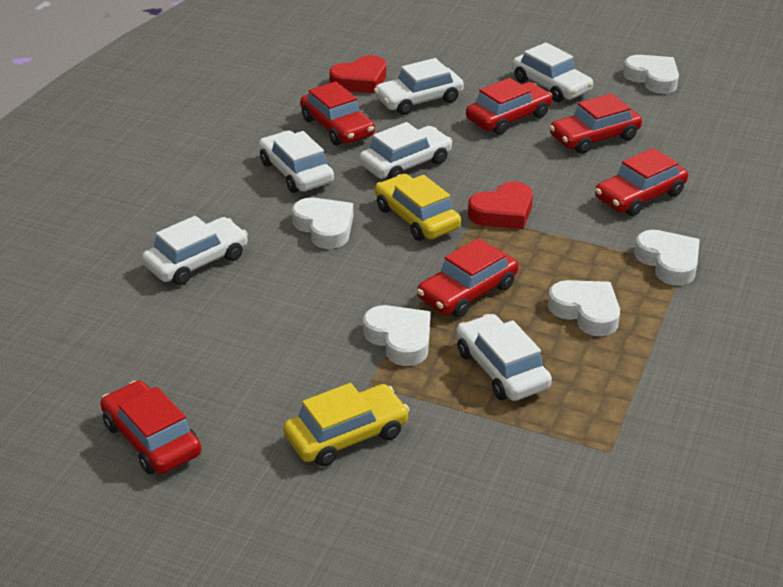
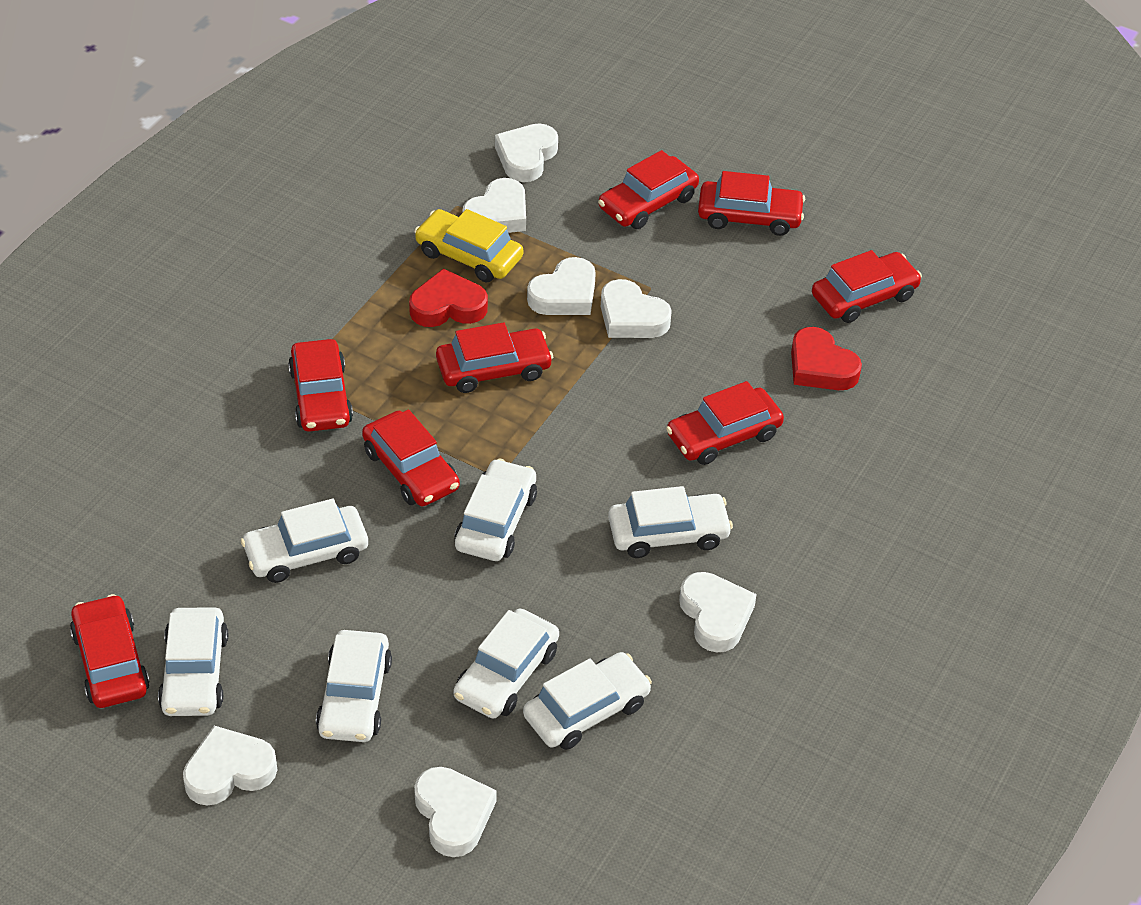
red car: 6 -> 8
white car: 6 -> 7
white heart: 5 -> 7
yellow car: 2 -> 1

